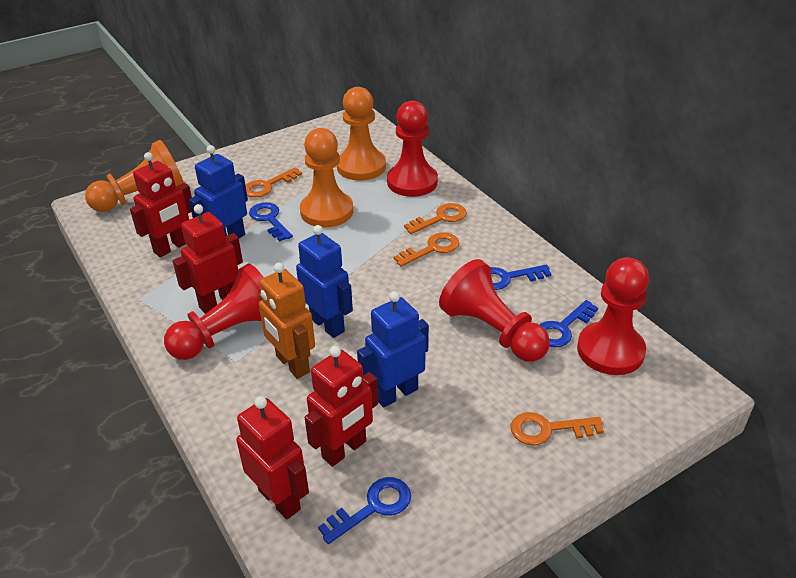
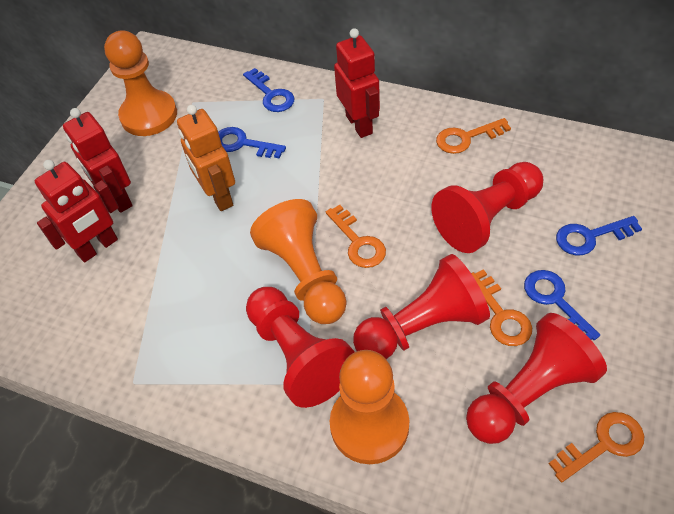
blue robot: 3 -> 0
red robot: 4 -> 3

